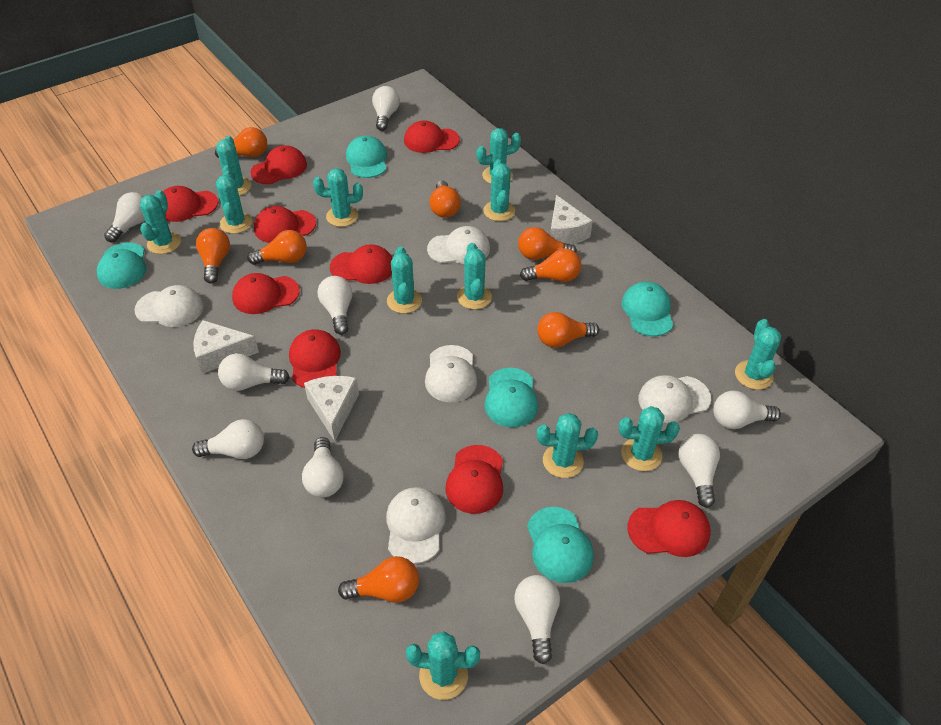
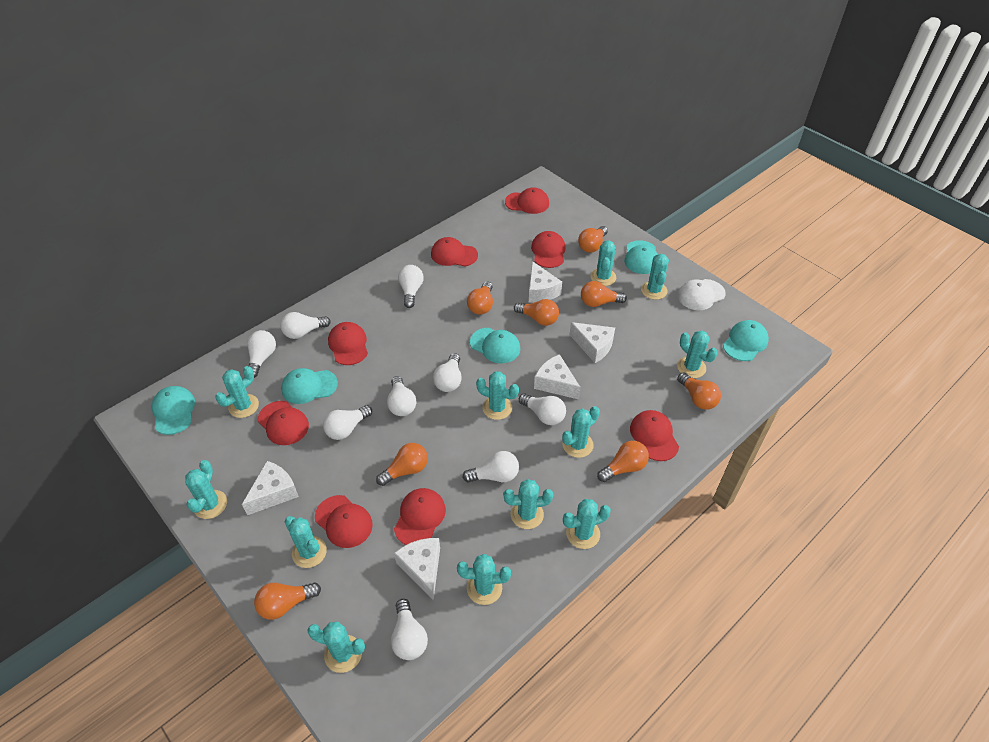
red cap: 9 -> 8
white cap: 5 -> 1
white cheese: 3 -> 5

